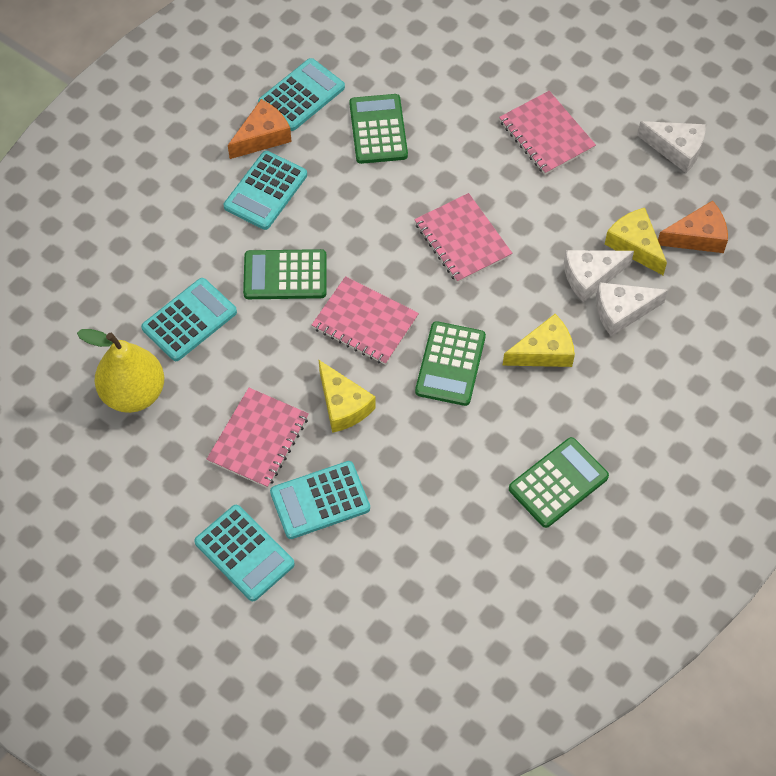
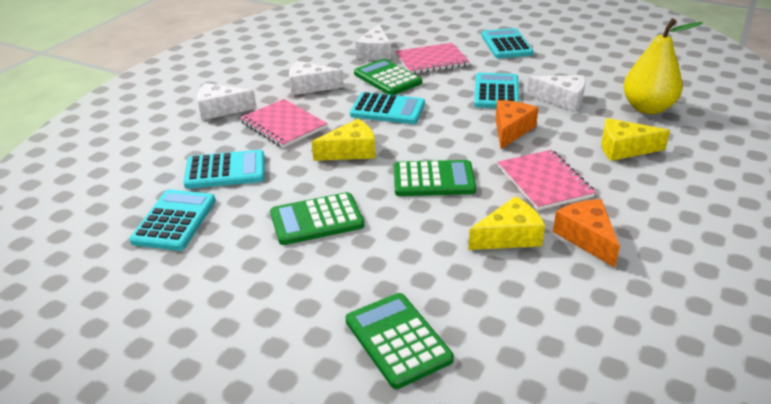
pink notebook: 4 -> 3
white cheese: 3 -> 4

